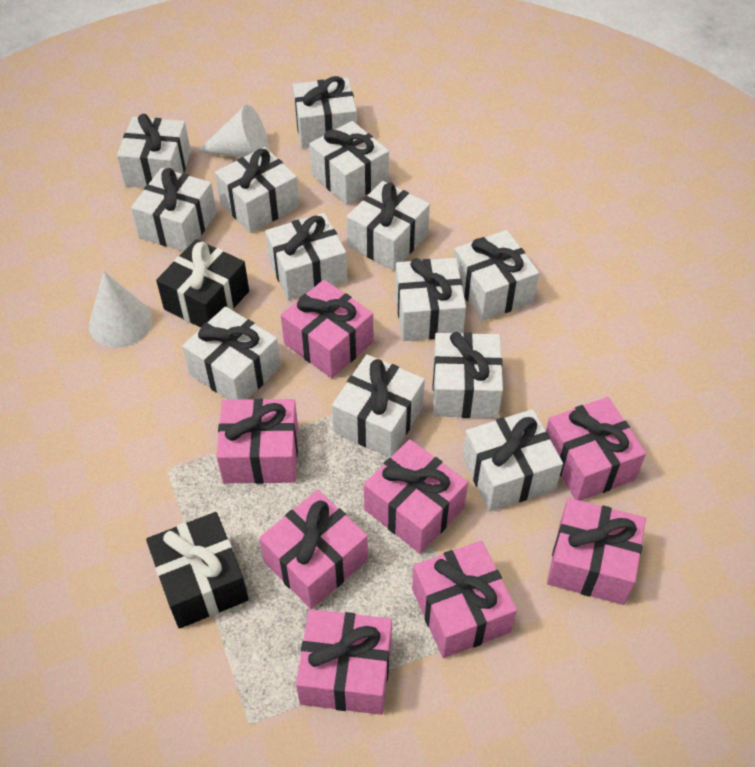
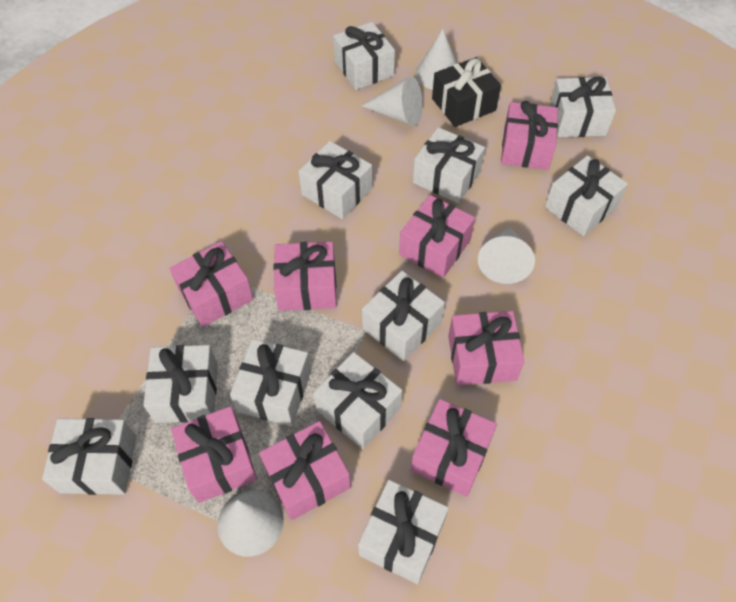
black gift: 2 -> 1
white cone: 2 -> 4
white gift: 13 -> 11

